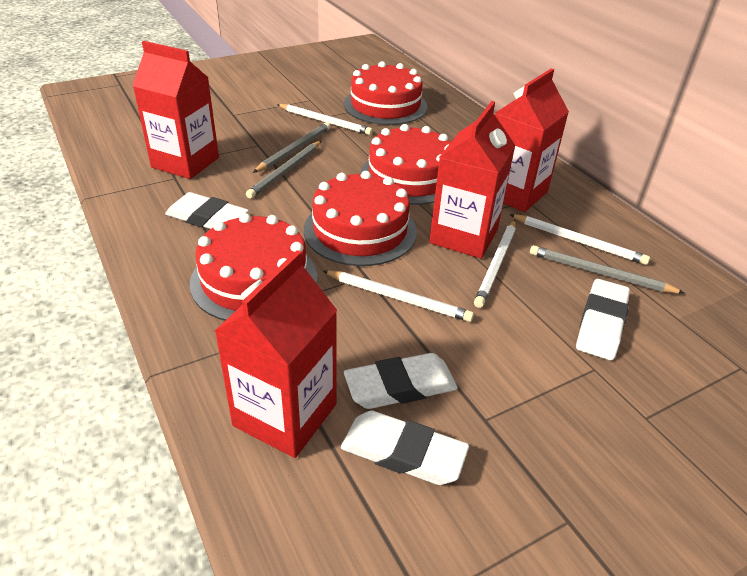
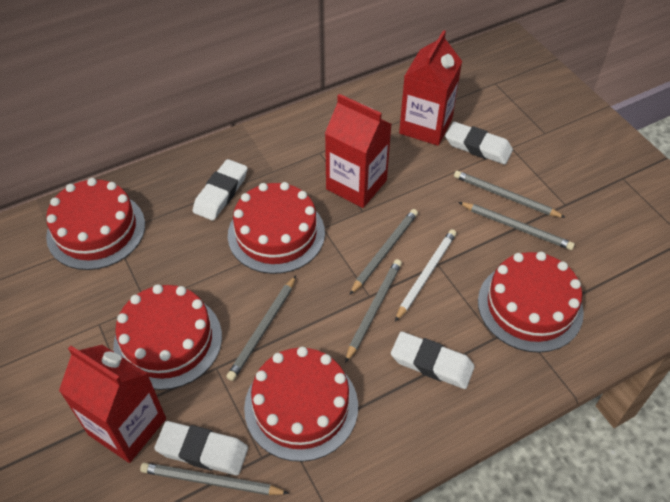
grey pencil: 3 -> 6
red cake: 4 -> 5
red carton: 4 -> 3
white pencil: 4 -> 1

